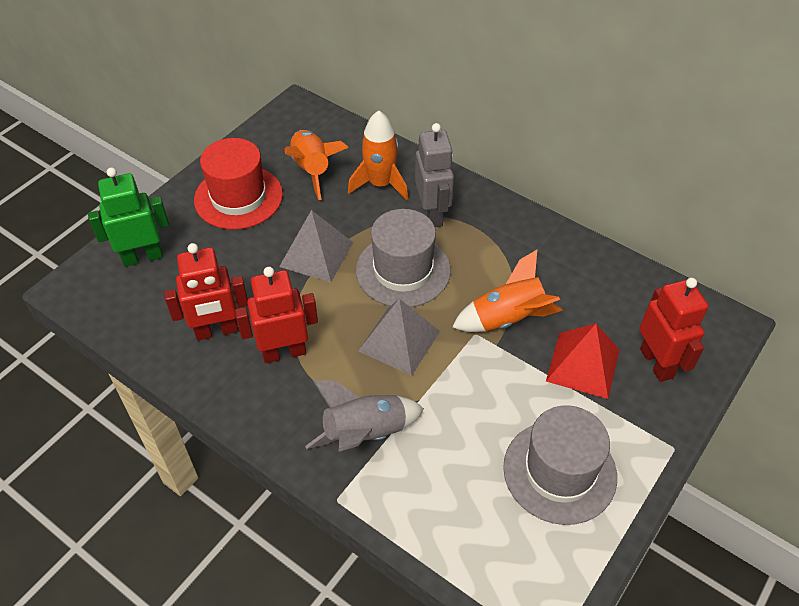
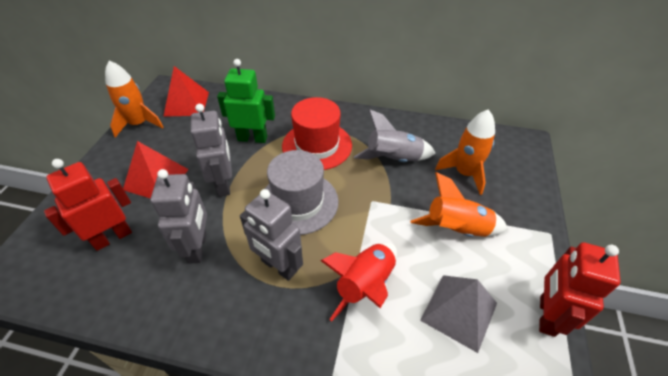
grey hat: 2 -> 1
grey pyramid: 2 -> 1
grey robot: 1 -> 3
red pyramid: 1 -> 2
red robot: 3 -> 2
red rocket: 0 -> 1

